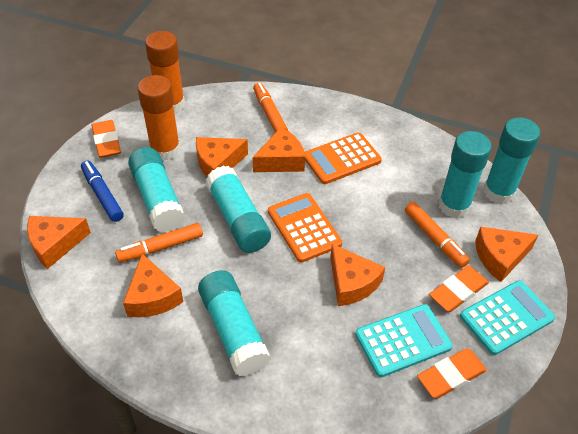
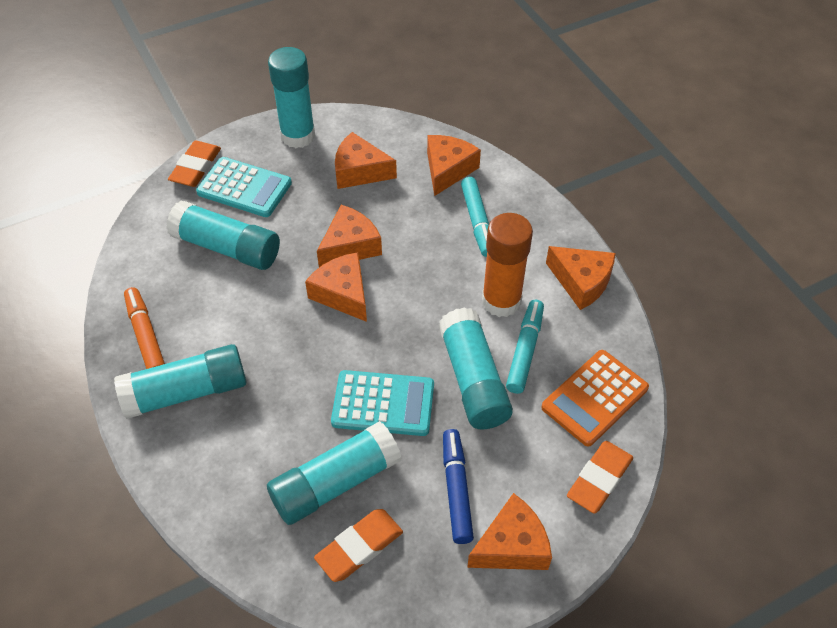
orange calculator: 2 -> 1
orange glue stick: 2 -> 1
orange marker: 3 -> 1
turquoise marker: 0 -> 2

